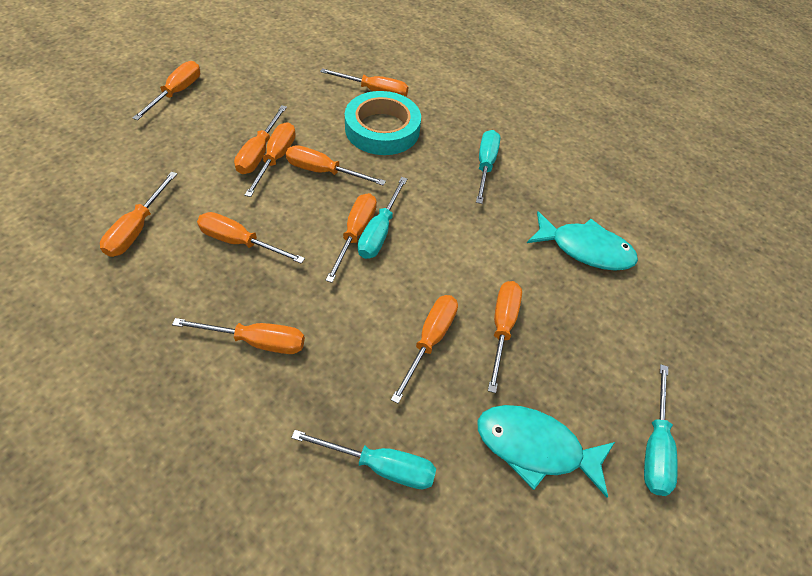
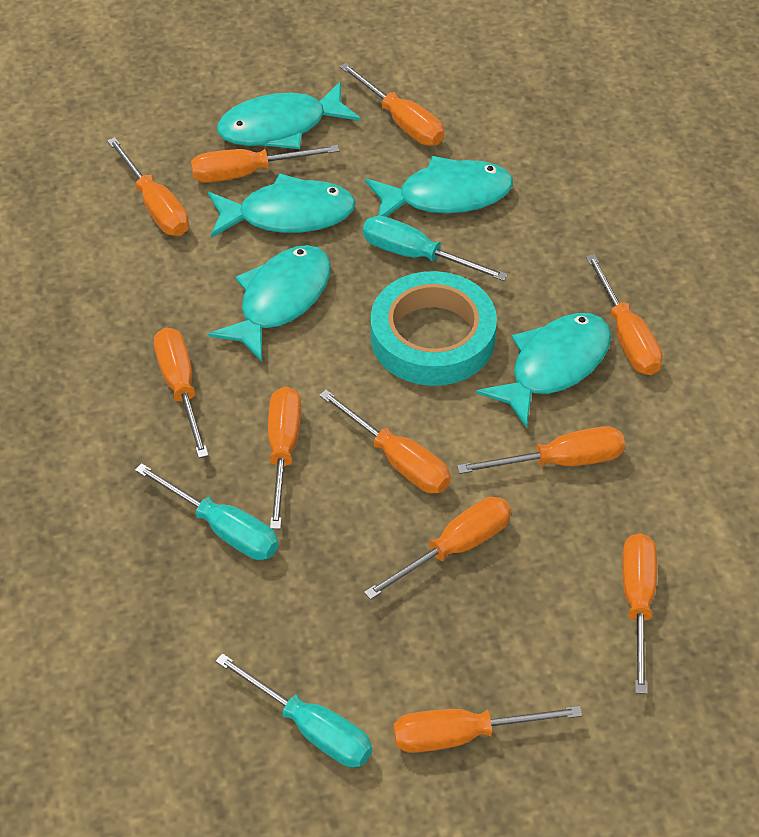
turquoise fish: 2 -> 5
turquoise screwdriver: 4 -> 3

